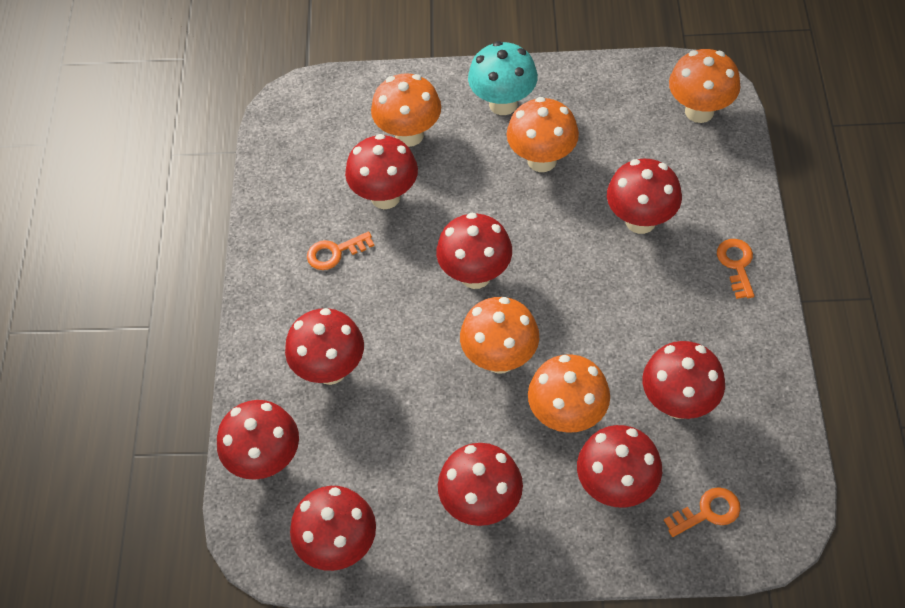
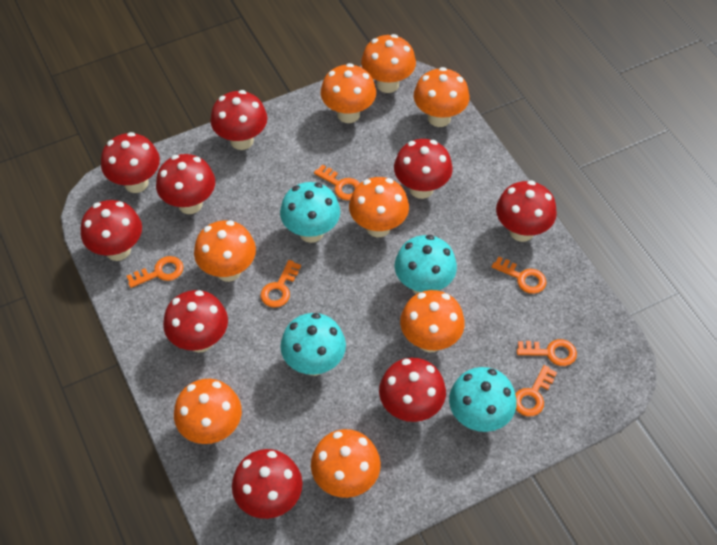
orange key: 3 -> 6
orange mushroom: 5 -> 8
turquoise mushroom: 1 -> 4

